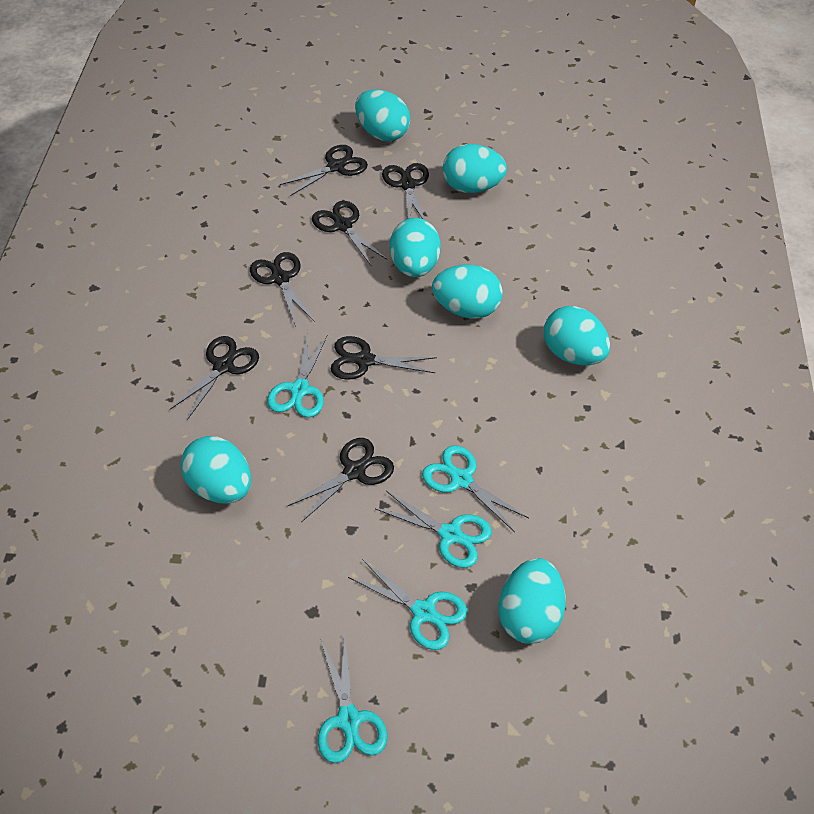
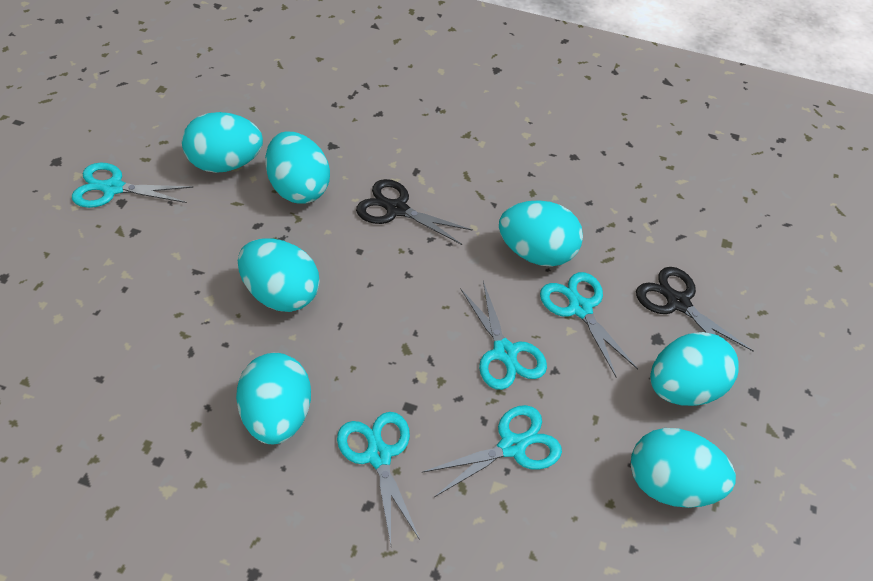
black scissors: 7 -> 2

